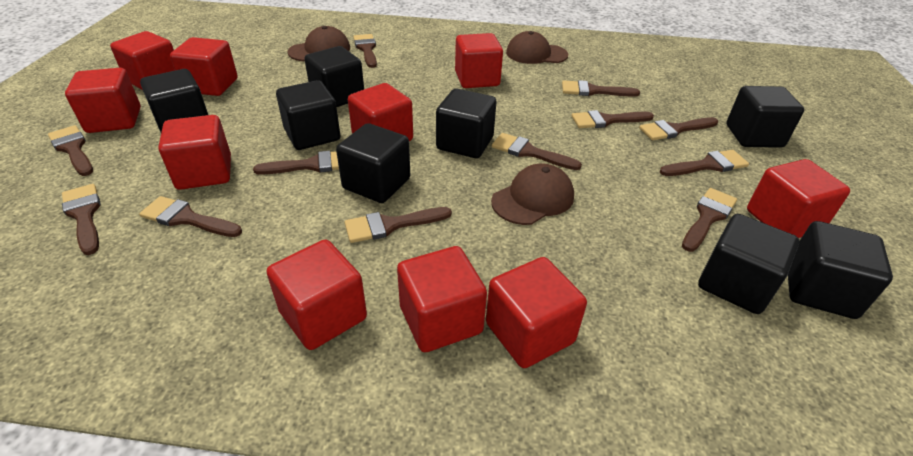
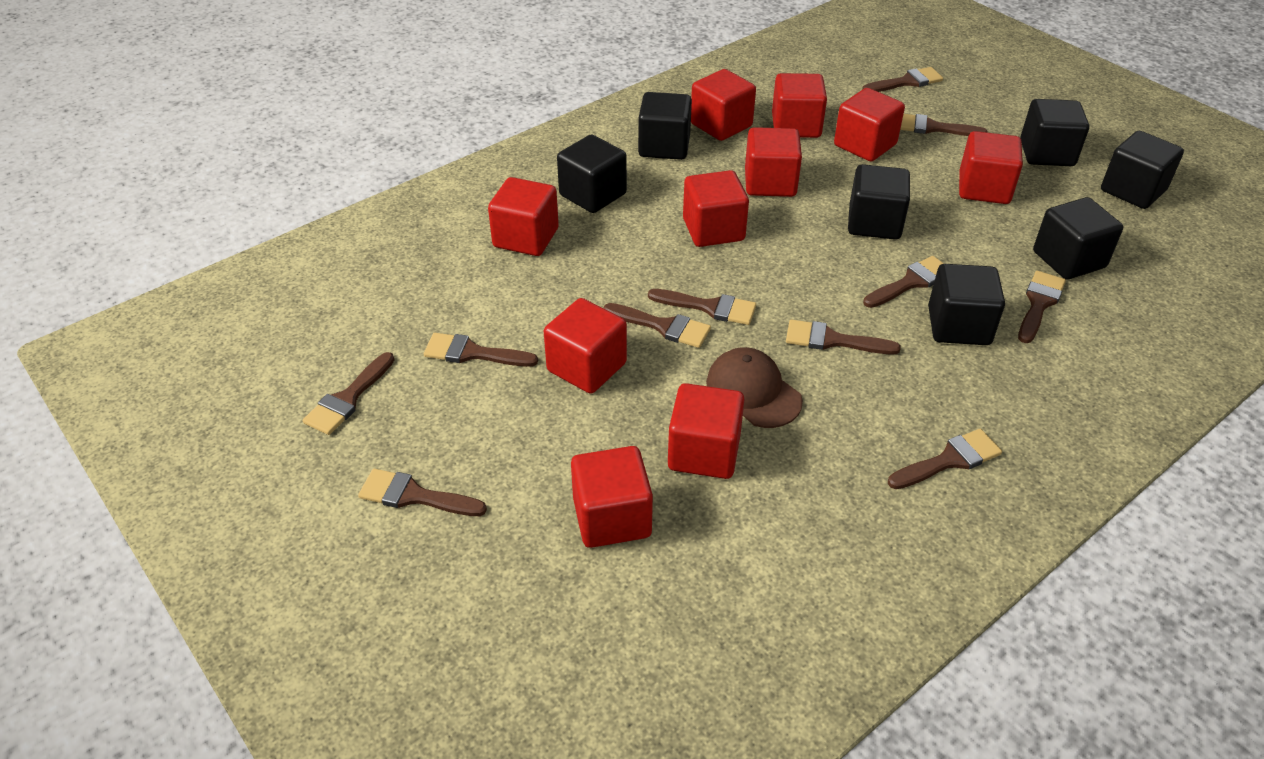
black cube: 8 -> 7
brown brush: 12 -> 11
brown cap: 3 -> 1

